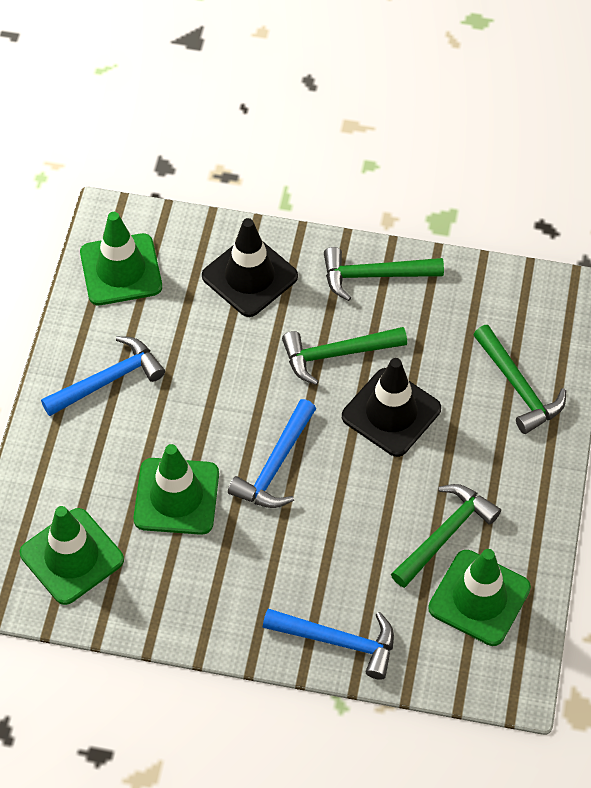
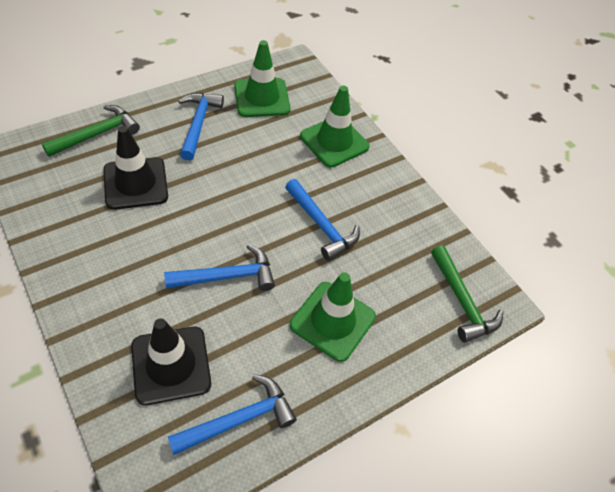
blue hammer: 3 -> 4
green hammer: 4 -> 2
green traffic cone: 4 -> 3

